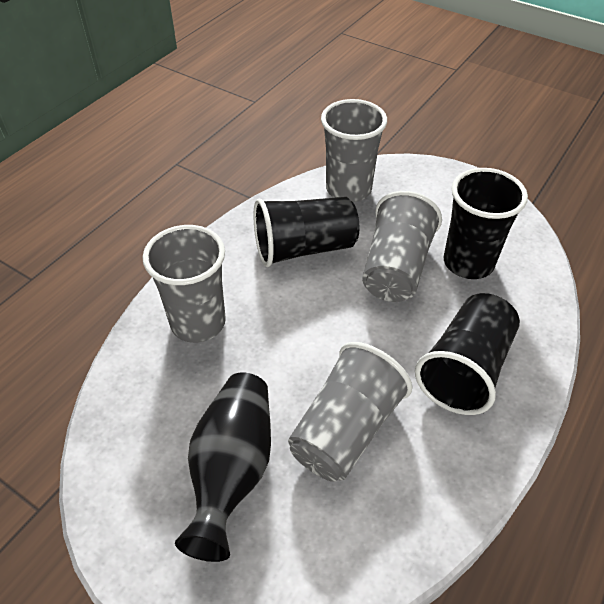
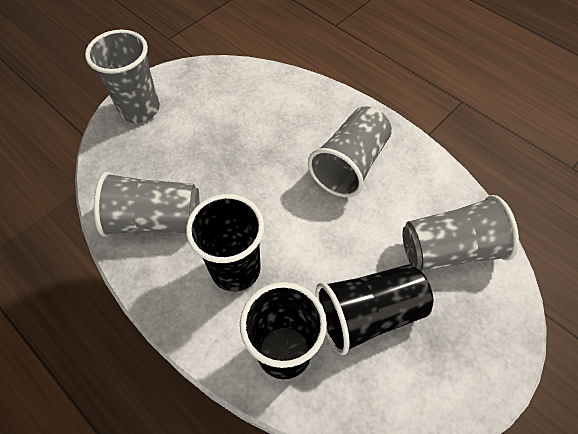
black vase: 1 -> 0

